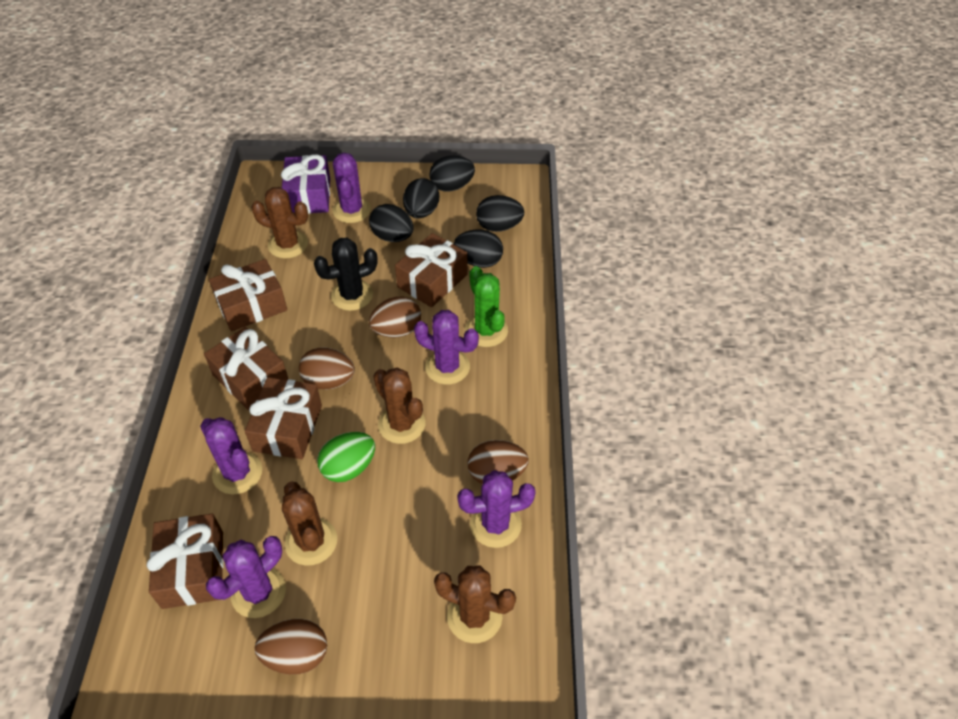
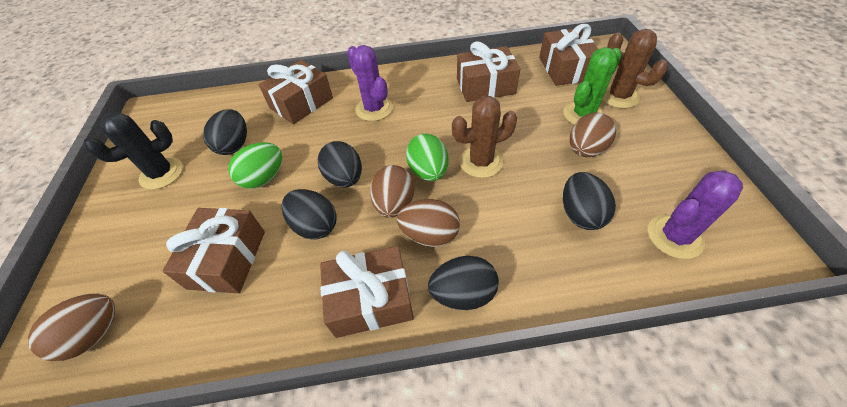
brown cactus: 4 -> 2
green egg: 1 -> 2
purple cactus: 5 -> 2
purple gift: 1 -> 0

